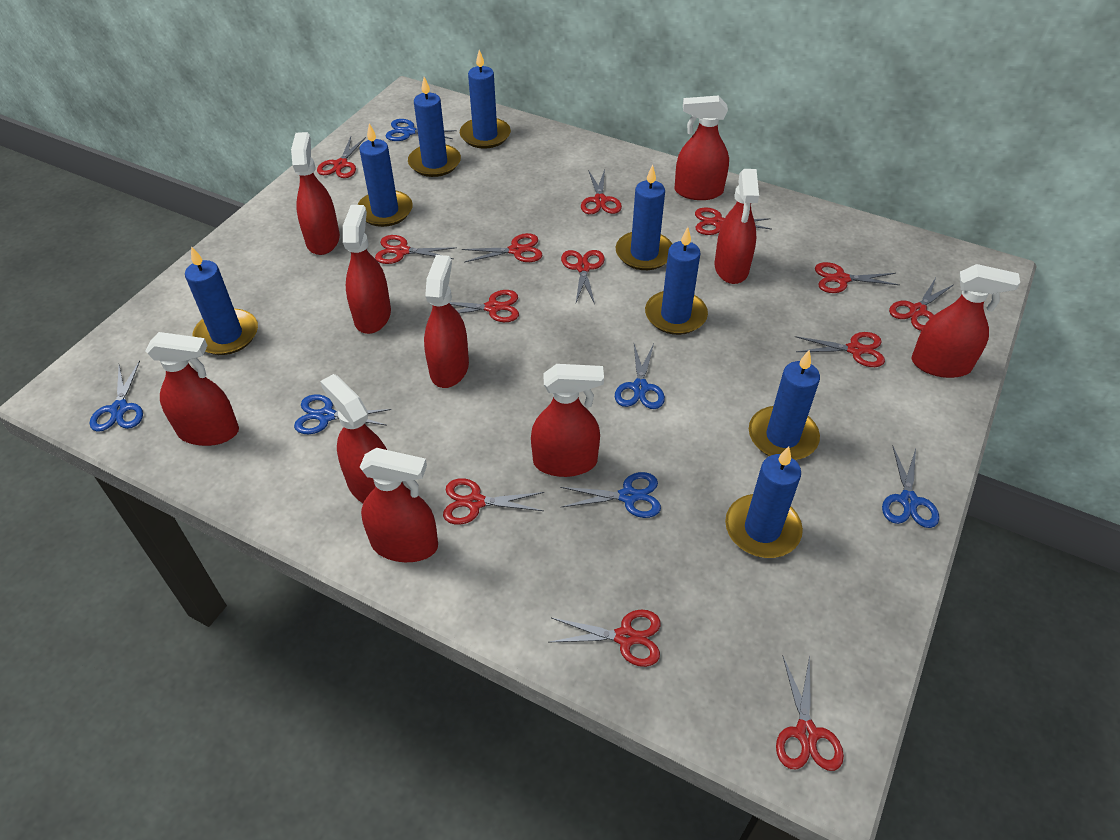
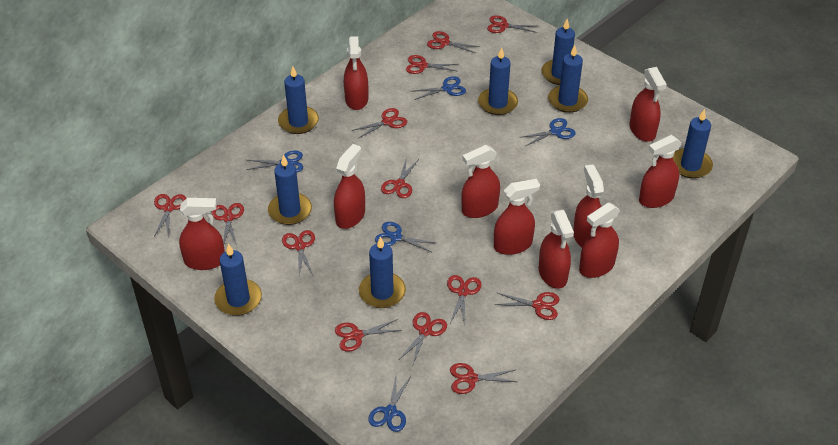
blue scissors: 6 -> 5

